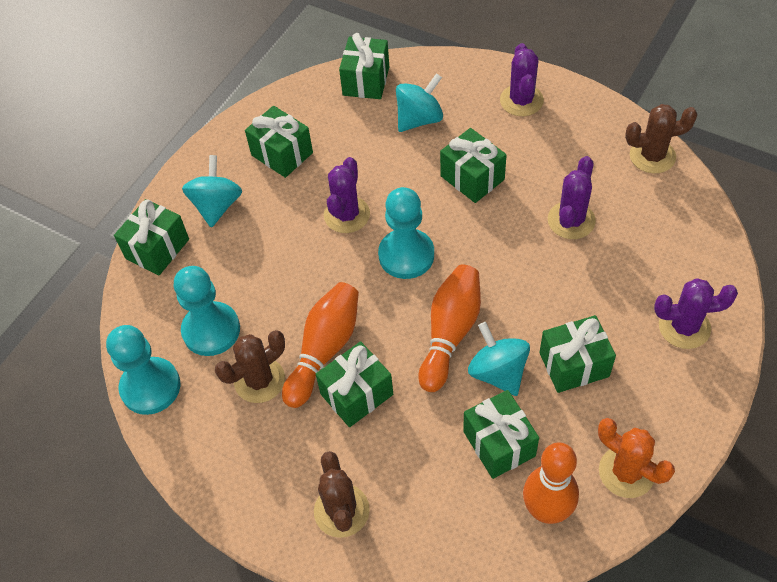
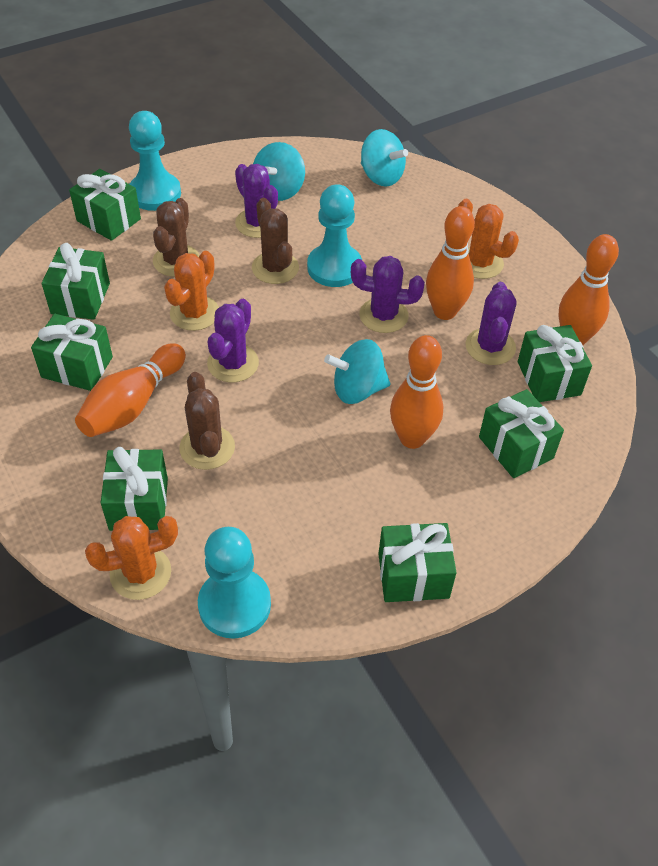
orange bowling pin: 3 -> 4
orange cactus: 1 -> 3

